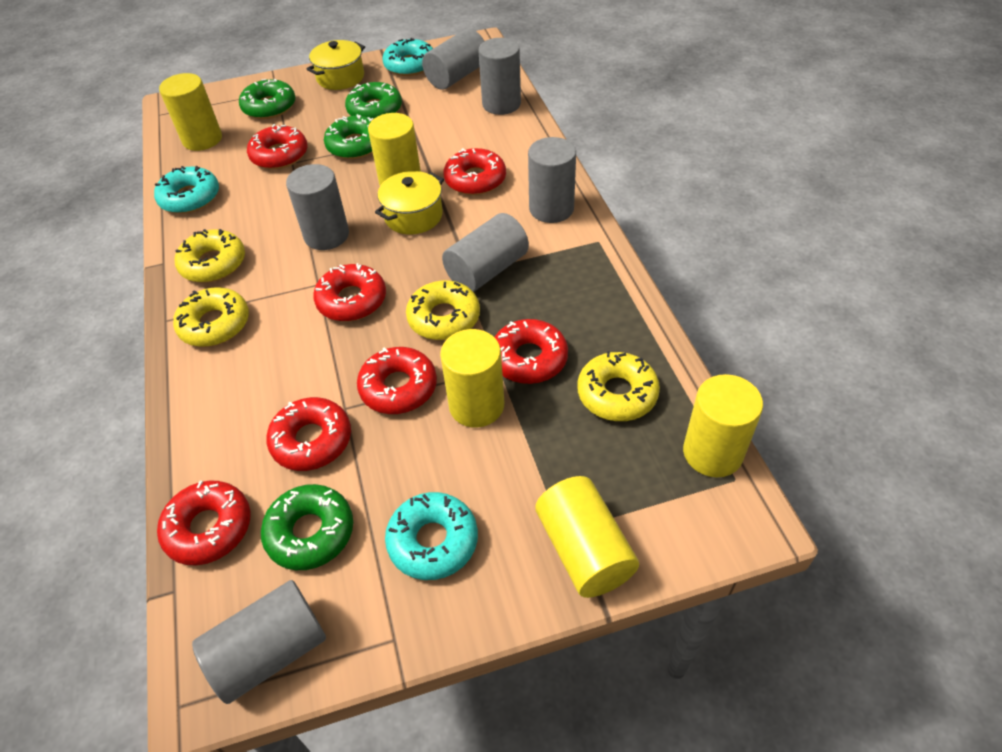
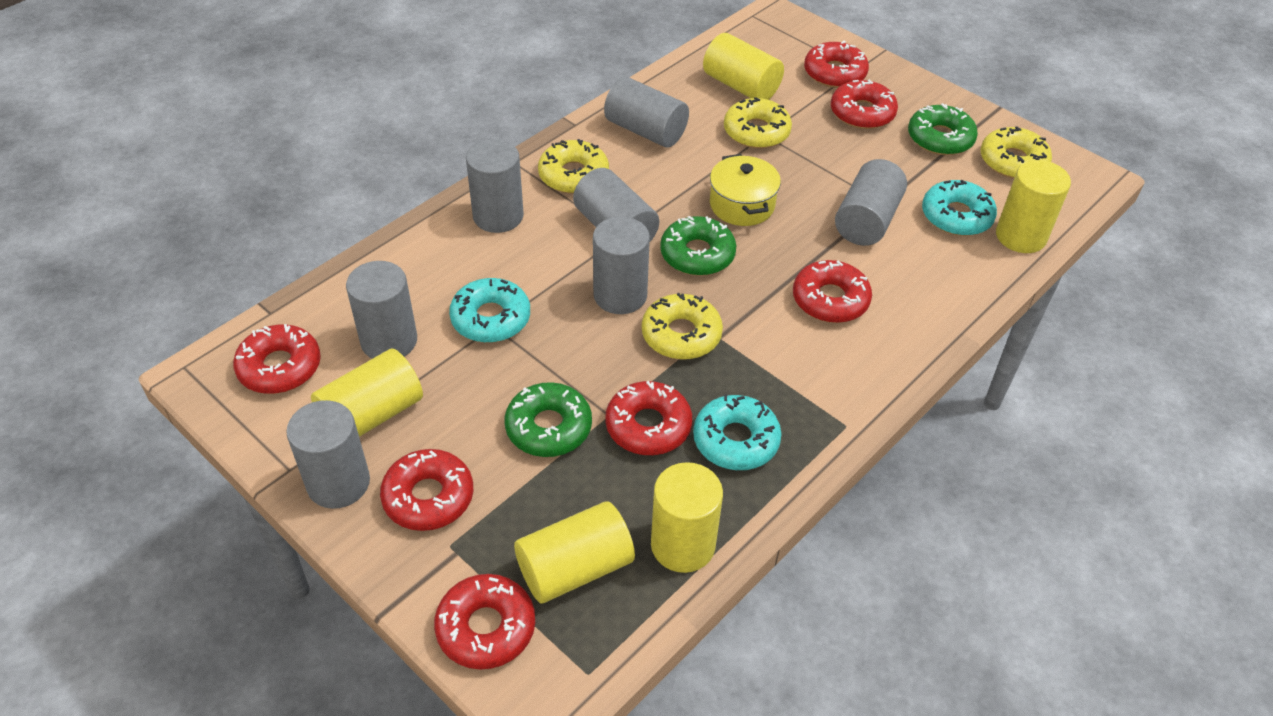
green donut: 4 -> 3
grey cylinder: 6 -> 7
yellow pot: 2 -> 1

